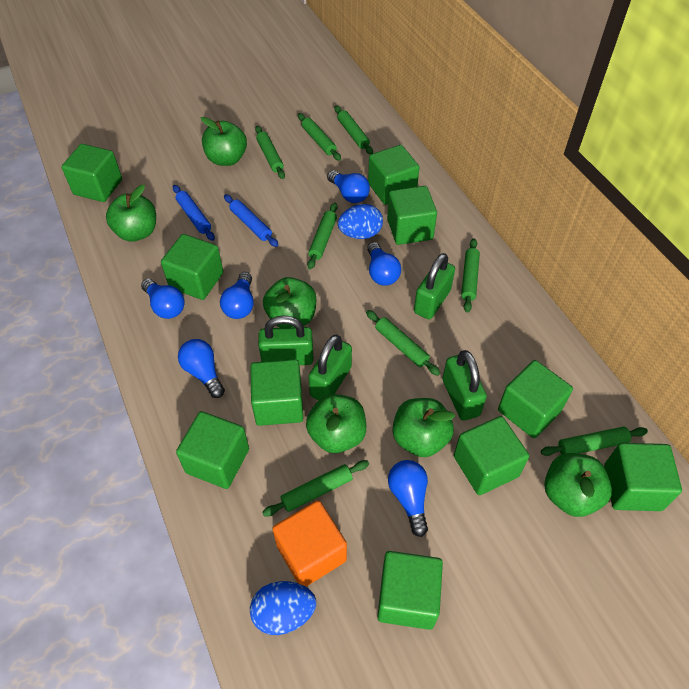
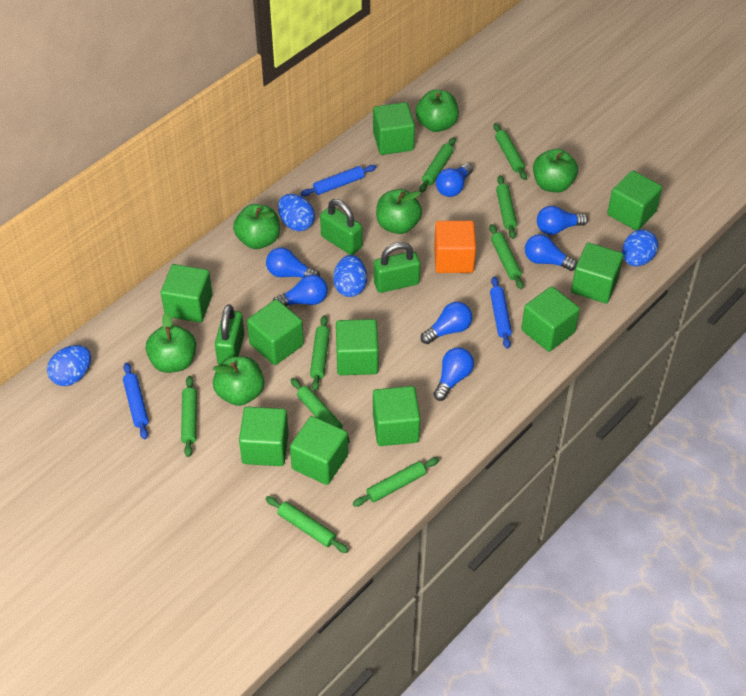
blue egg: 2 -> 4
blue light bulb: 6 -> 7
blue rolling pin: 2 -> 3
green padlock: 4 -> 3
green rolling pin: 8 -> 9

